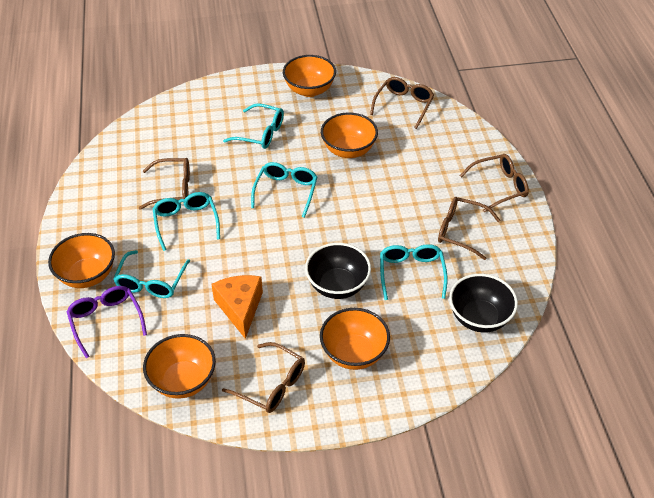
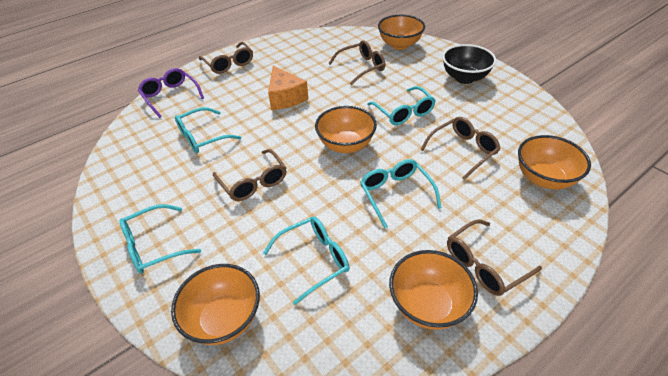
black bowl: 2 -> 1

